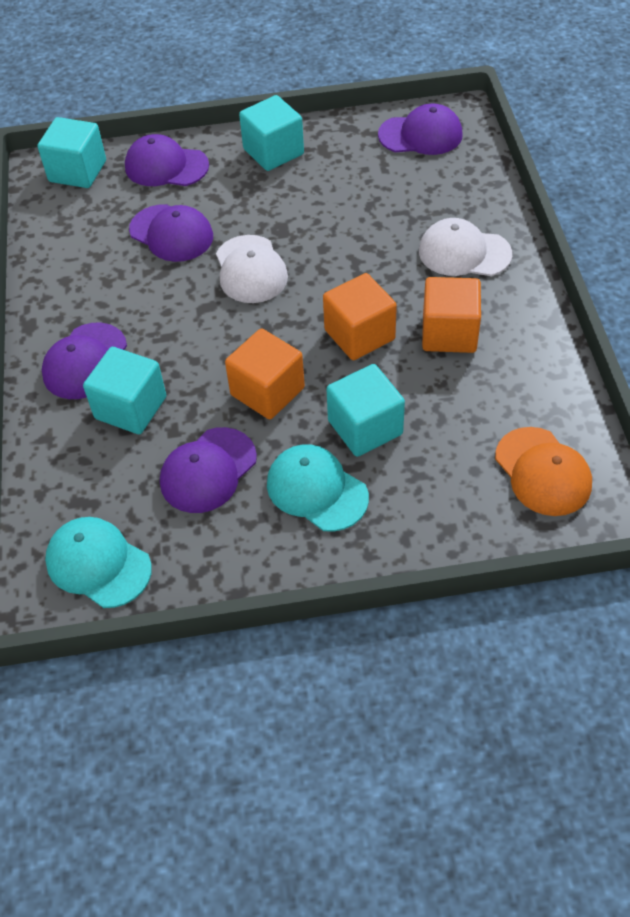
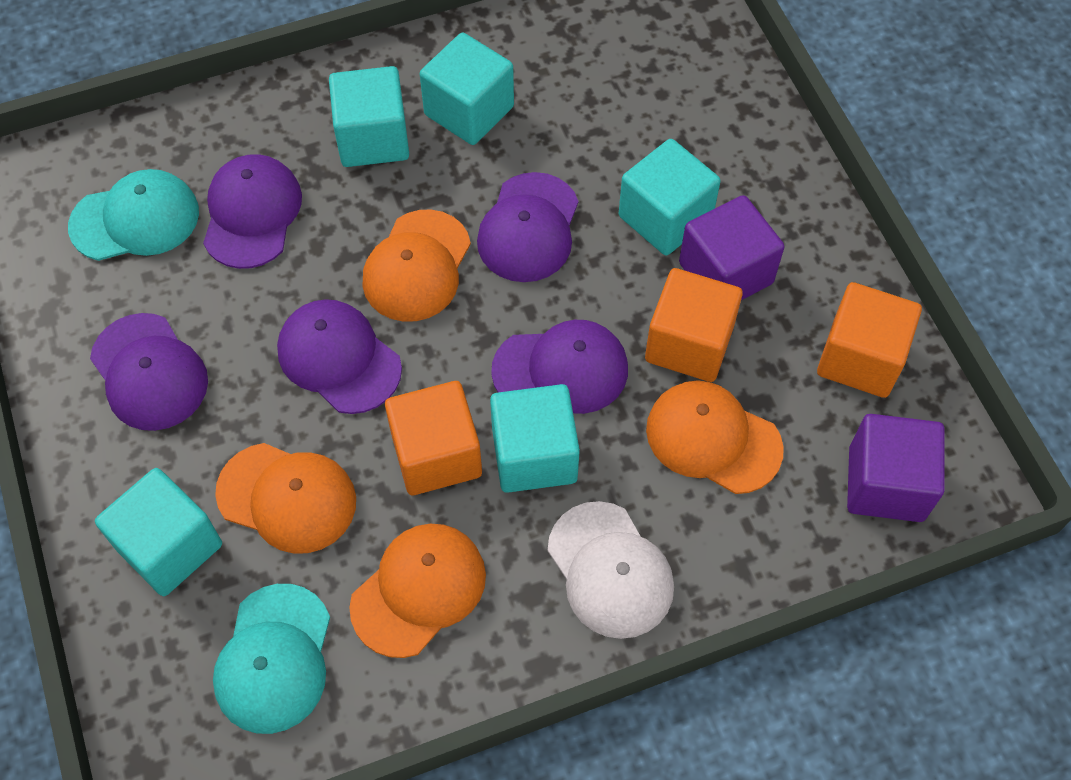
orange cap: 1 -> 4
purple cube: 0 -> 2
turquoise cube: 4 -> 5
white cap: 2 -> 1

